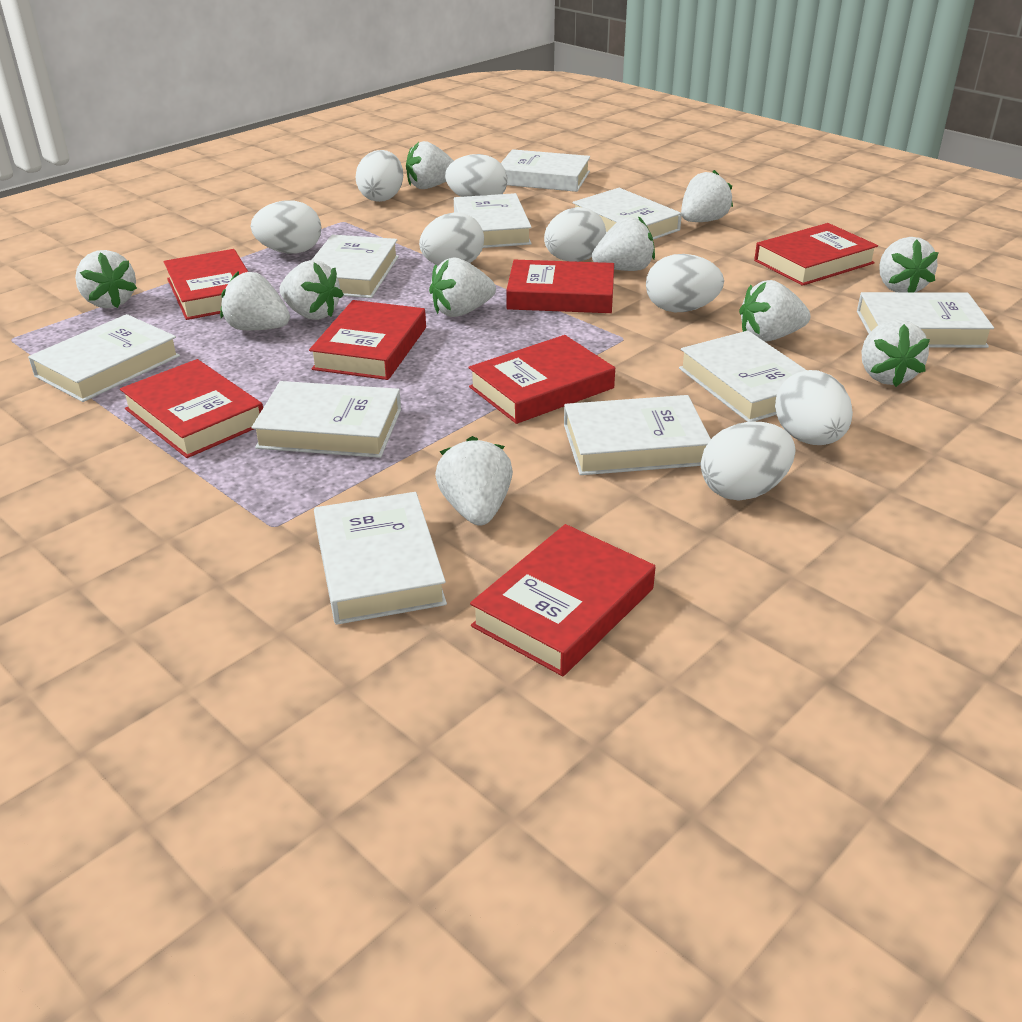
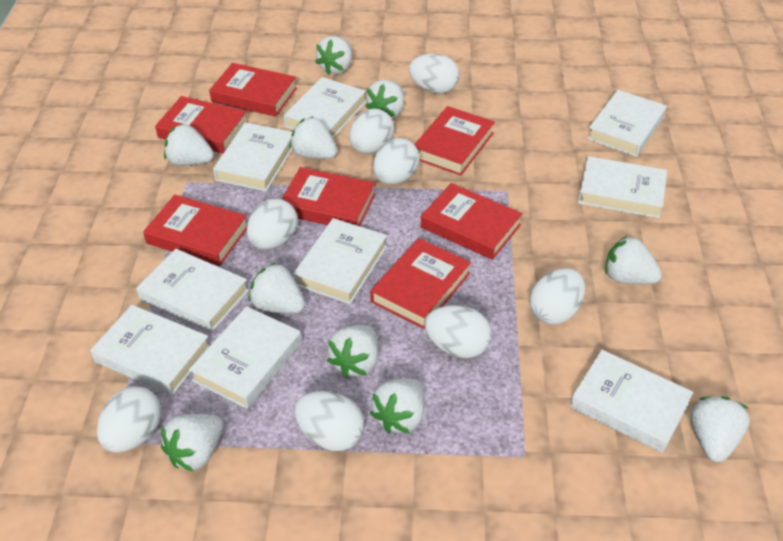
white book: 10 -> 9
white strawberry: 11 -> 10

